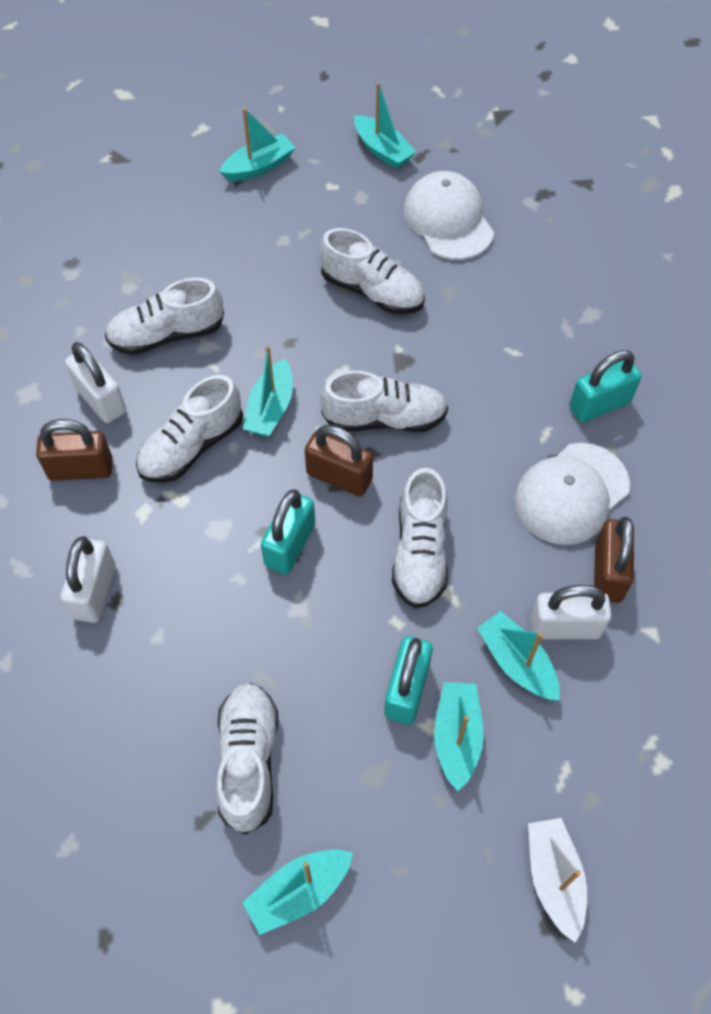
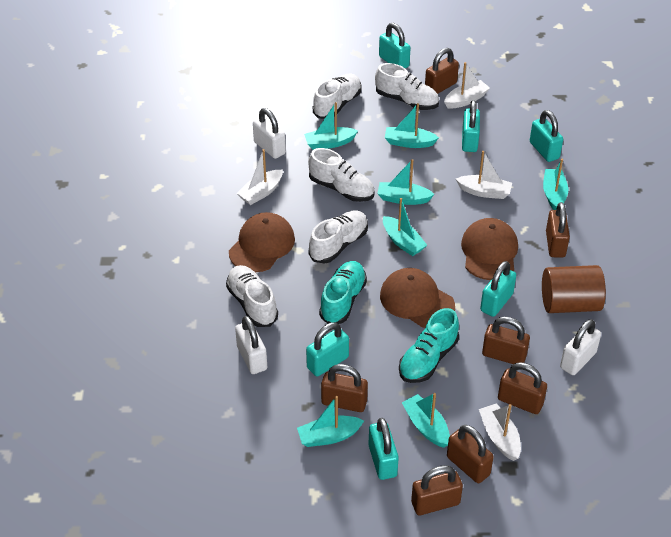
brown cap: 0 -> 3
brown cylinder: 0 -> 1
brown padlock: 3 -> 7
turquoise boat: 6 -> 7
turquoise padlock: 3 -> 6
turquoise shoe: 0 -> 2
white boat: 1 -> 4
white cap: 2 -> 0
white shoe: 6 -> 5

